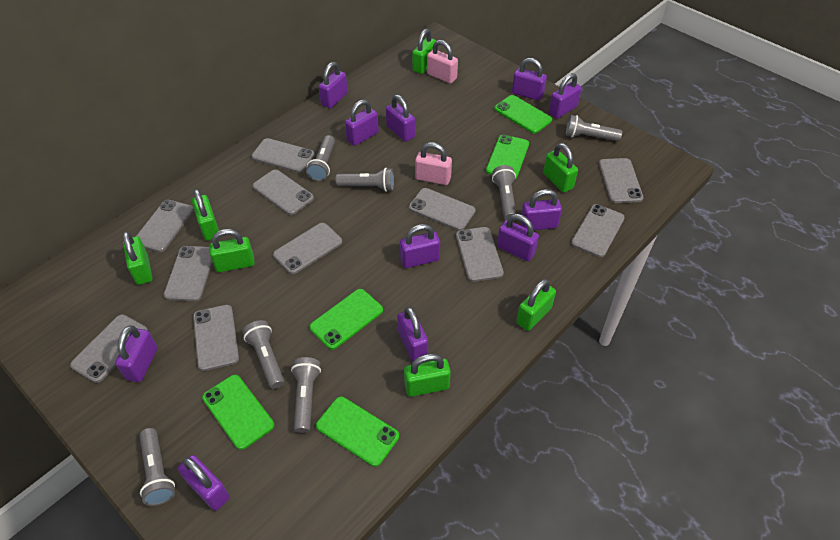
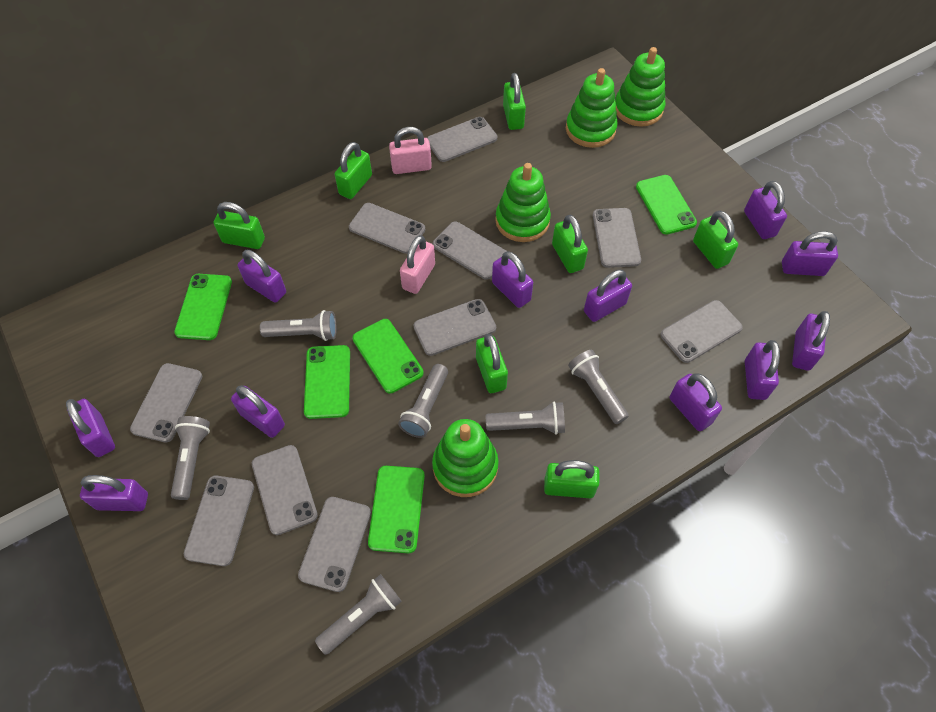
green stacking toy: 0 -> 4
grey flashlight: 7 -> 6
grey phone: 11 -> 10

